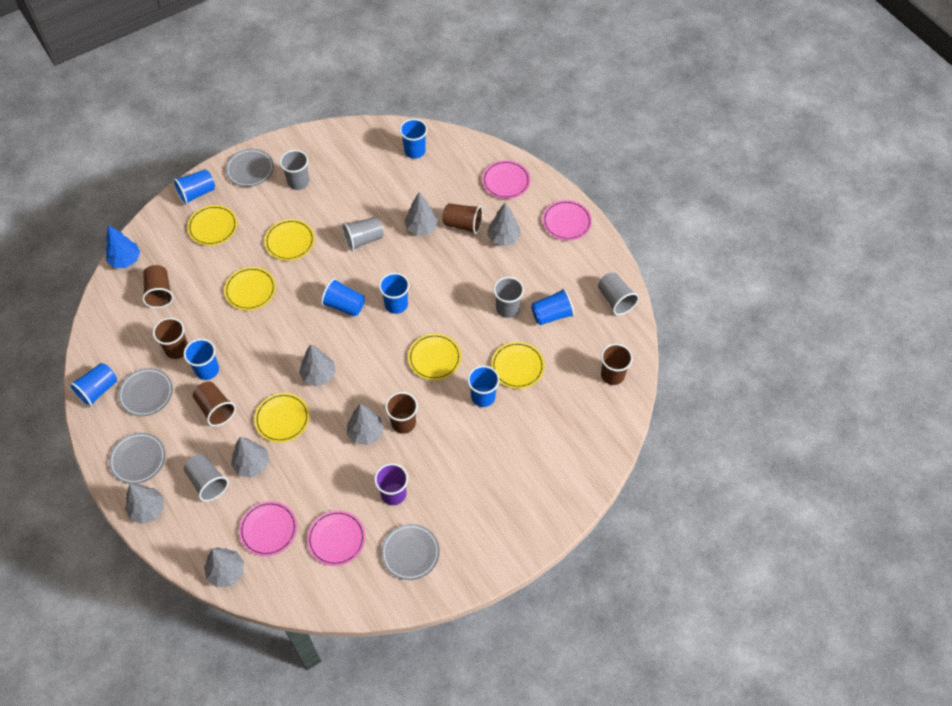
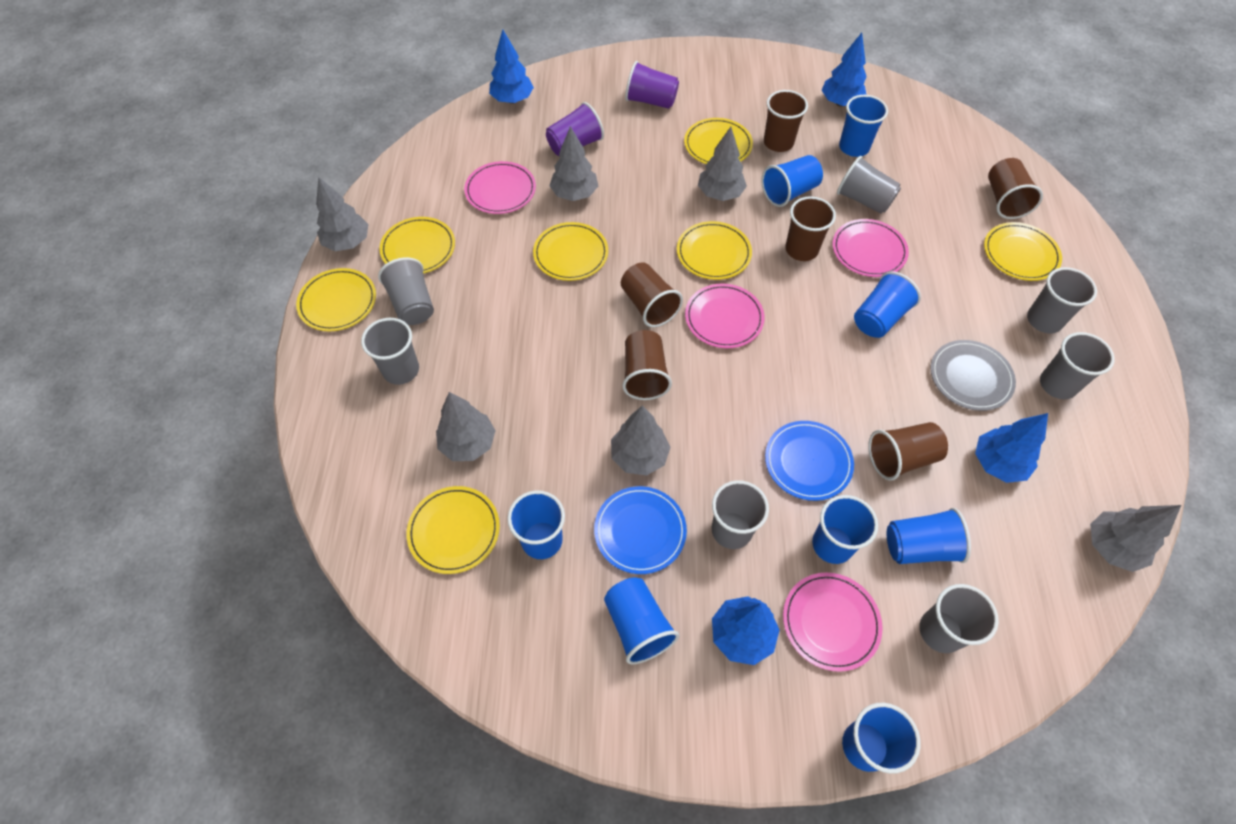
blue plate: 0 -> 2
blue tree: 1 -> 4
grey cup: 5 -> 7
grey plate: 4 -> 1
grey tree: 7 -> 6
purple cup: 1 -> 2
yellow plate: 6 -> 7

